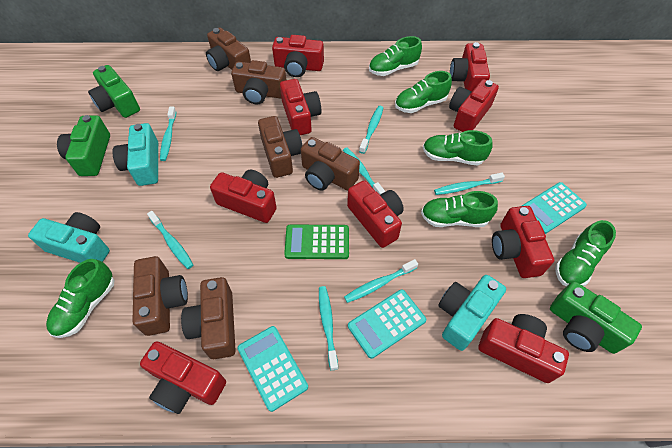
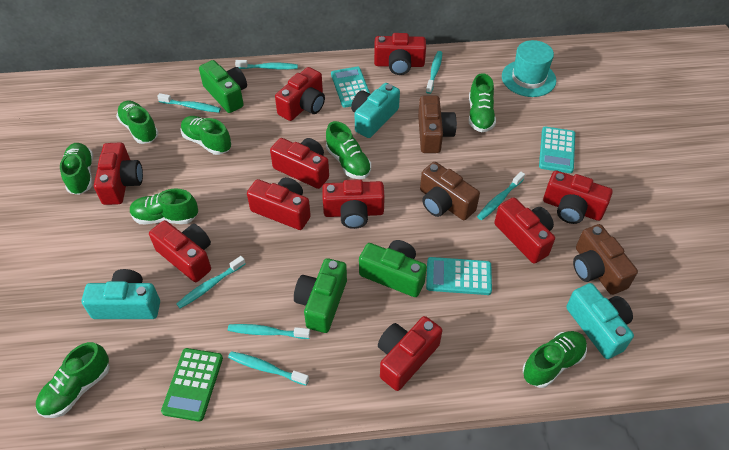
brown camera: 6 -> 3
green shoe: 6 -> 8
red camera: 9 -> 10
turquoise hat: 0 -> 1

